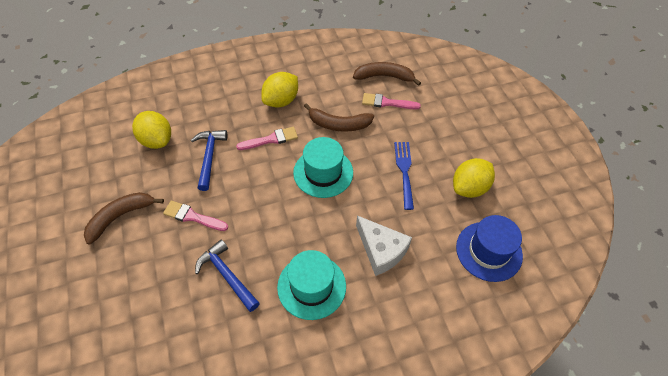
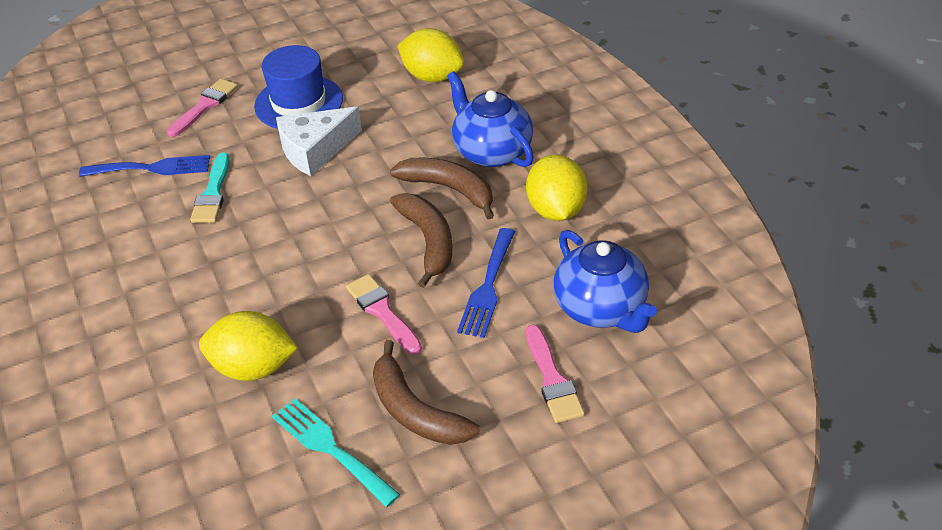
blue fork: 1 -> 2
blue hammer: 2 -> 0
blue teapot: 0 -> 2
turquoise brush: 0 -> 1
turquoise fork: 0 -> 1
turquoise hat: 2 -> 0

